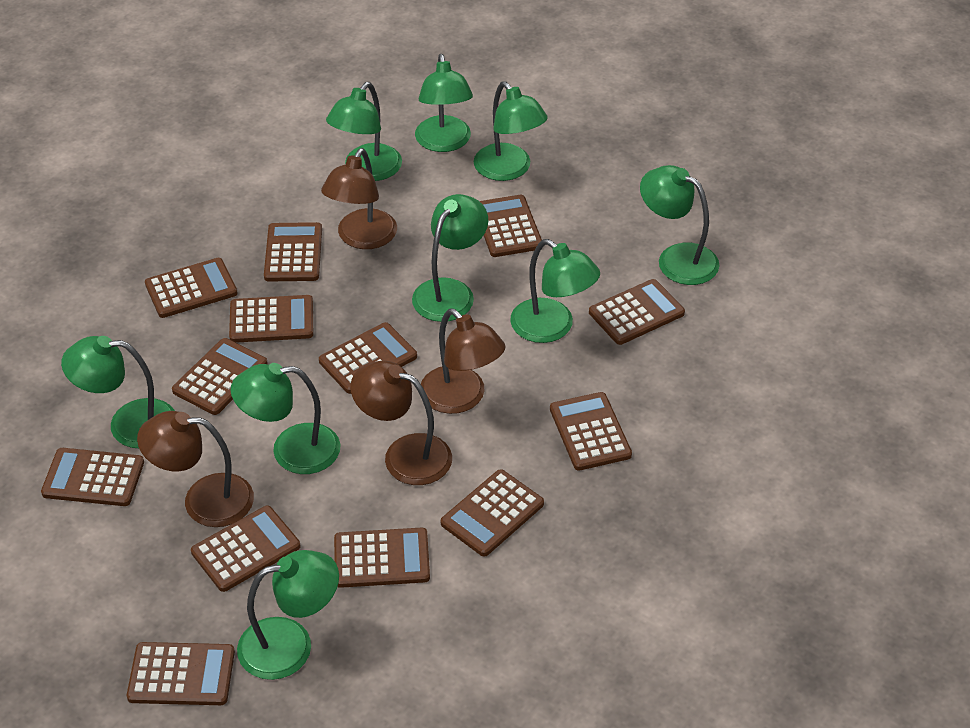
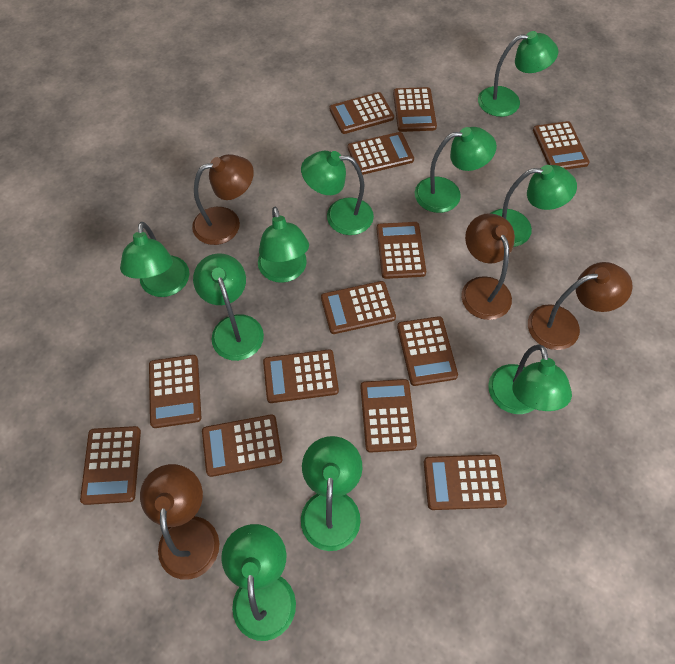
green lamp: 9 -> 10

